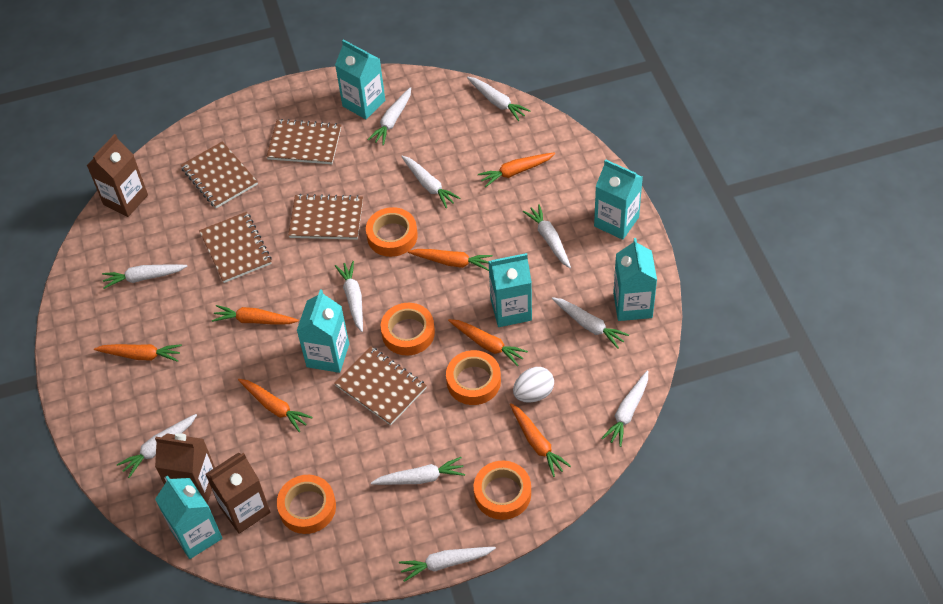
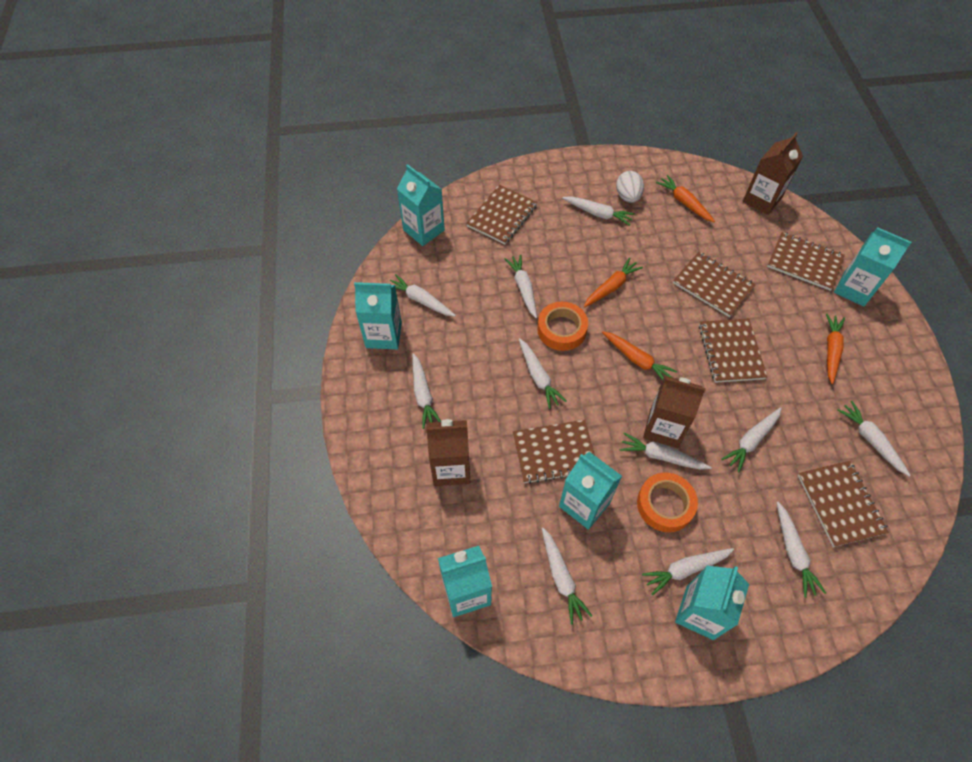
brown notebook: 5 -> 6
orange carrot: 7 -> 4
orange tape: 5 -> 2

